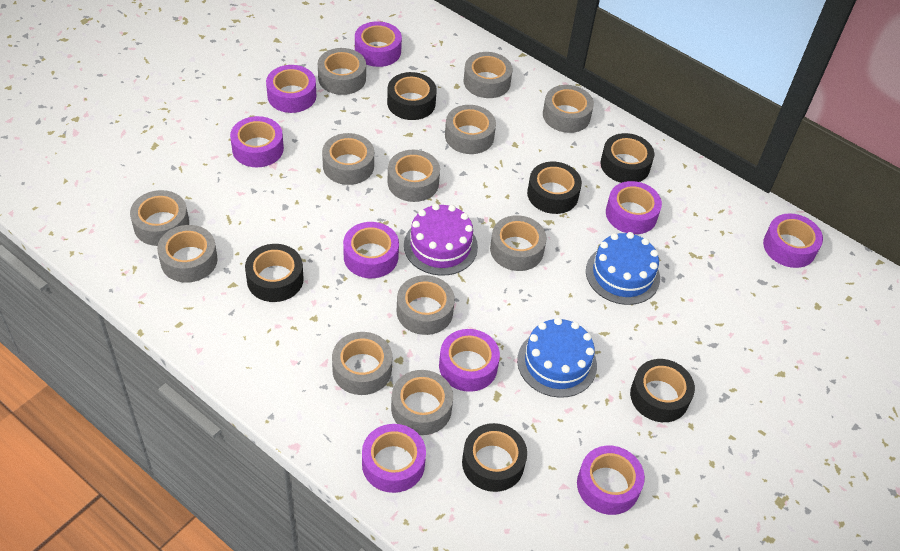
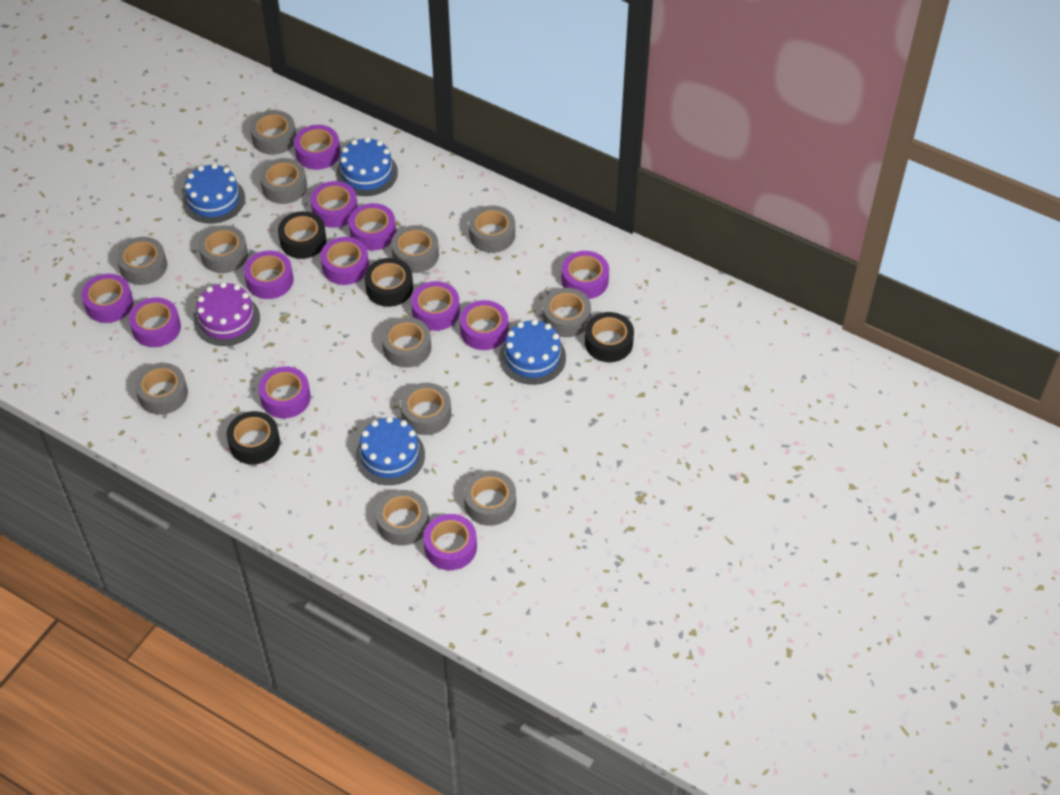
black tape: 6 -> 4
blue cake: 2 -> 4
purple tape: 9 -> 12

